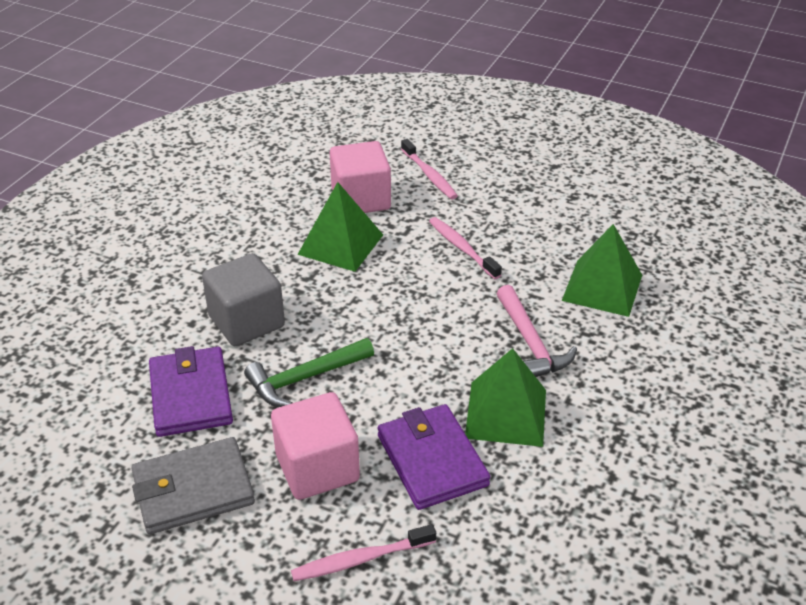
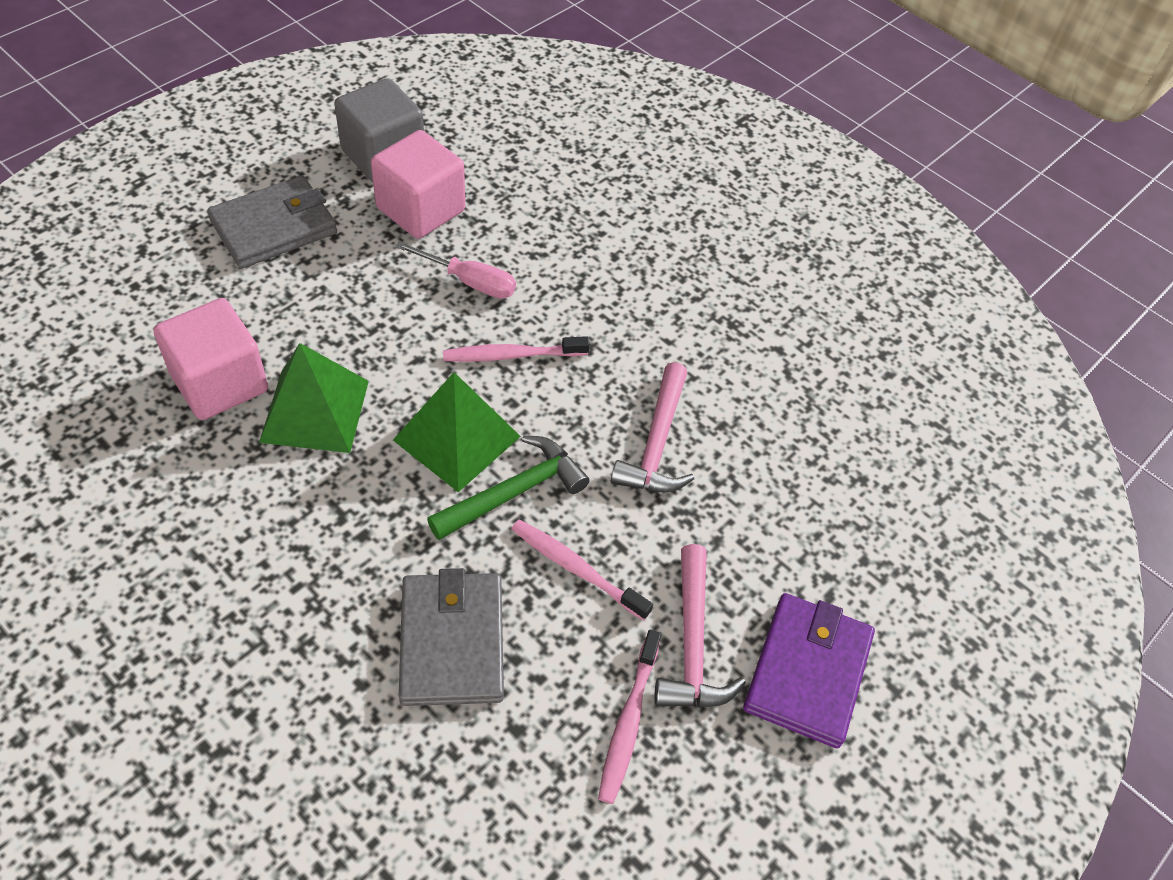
green pyramid: 3 -> 2
grey wallet: 1 -> 2
pink hammer: 1 -> 2
pink screwdriver: 0 -> 1
purple wallet: 2 -> 1

